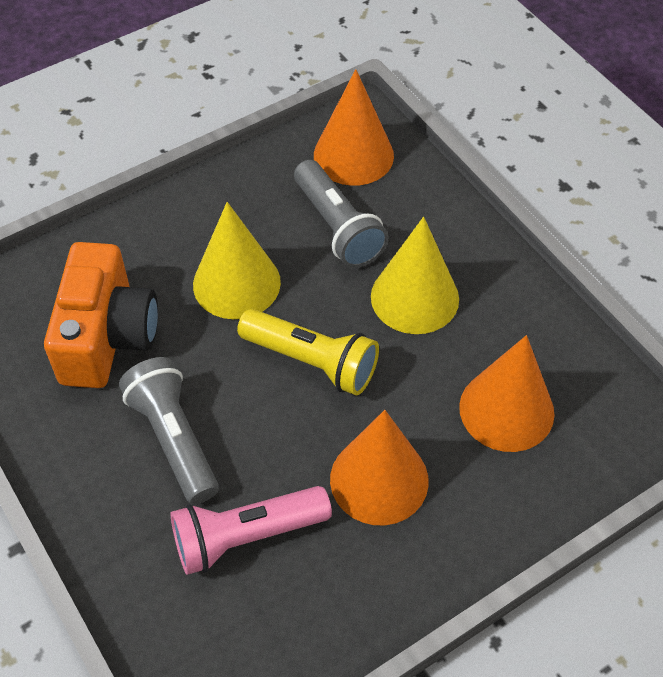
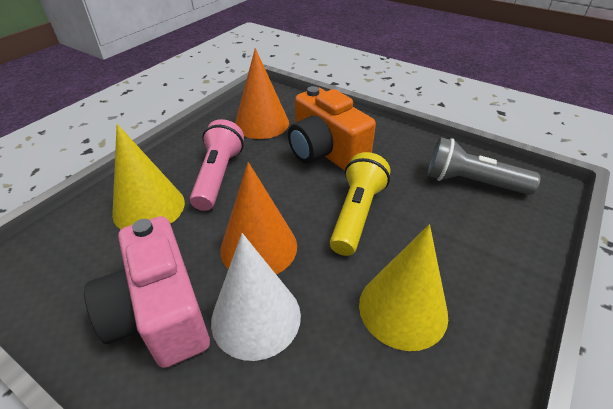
grey flashlight: 2 -> 1
orange cone: 3 -> 2
pink camera: 0 -> 1
white cone: 0 -> 1

